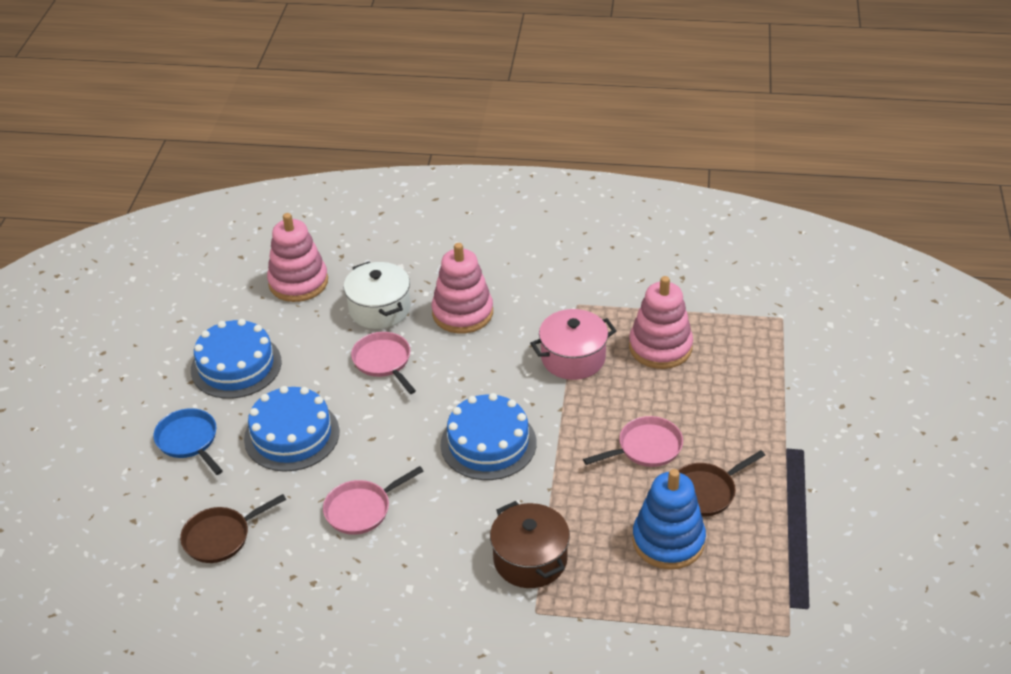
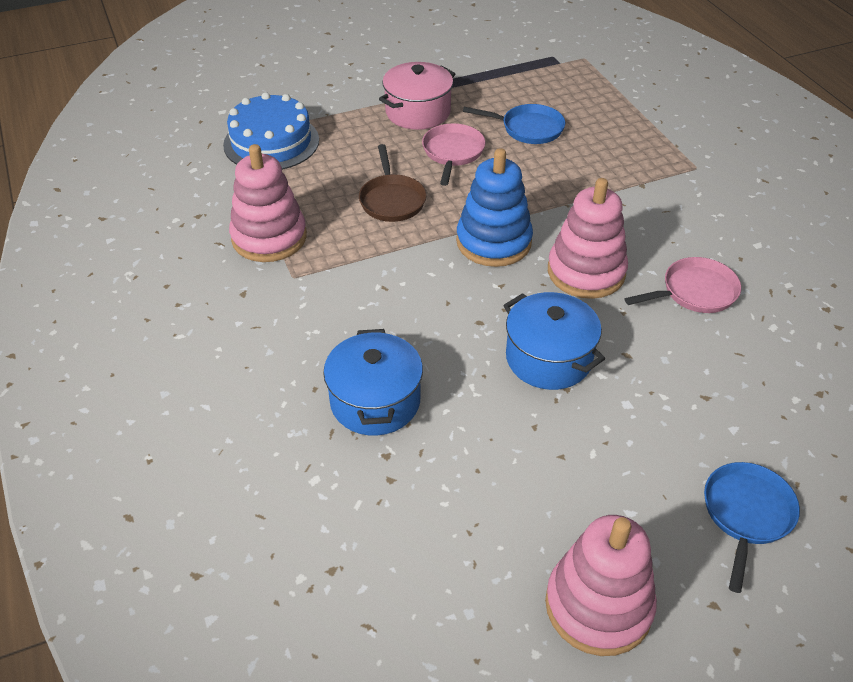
blue cake: 3 -> 1
blue pan: 1 -> 2
blue pot: 0 -> 2
brown pan: 2 -> 1
brown pot: 1 -> 0
pink pan: 3 -> 2
white pot: 1 -> 0

